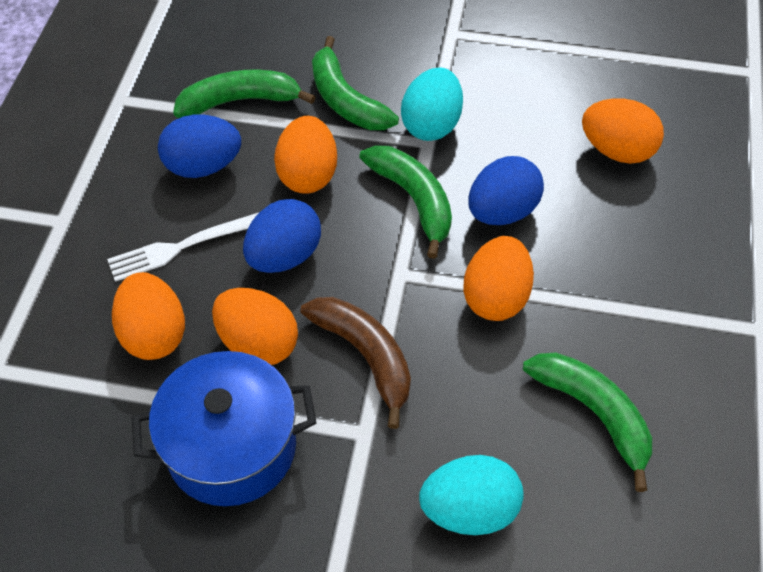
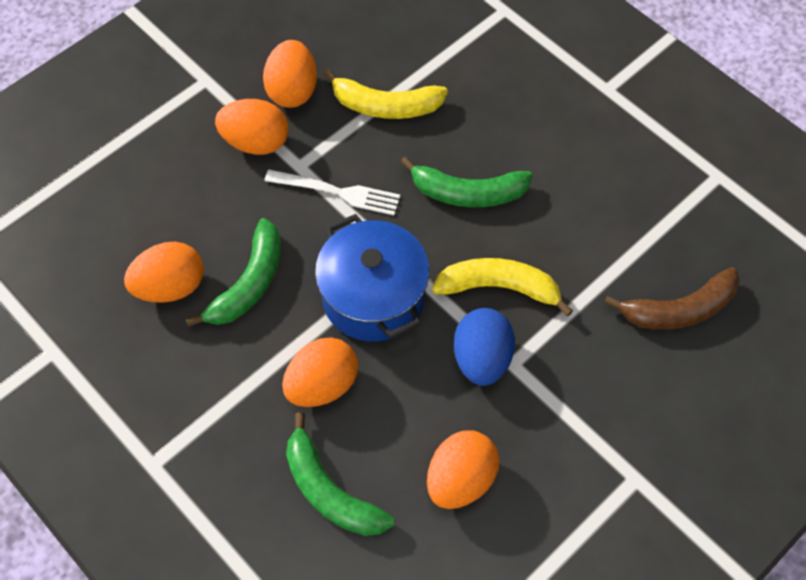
blue egg: 3 -> 1
green banana: 4 -> 3
turquoise egg: 2 -> 0
yellow banana: 0 -> 2

